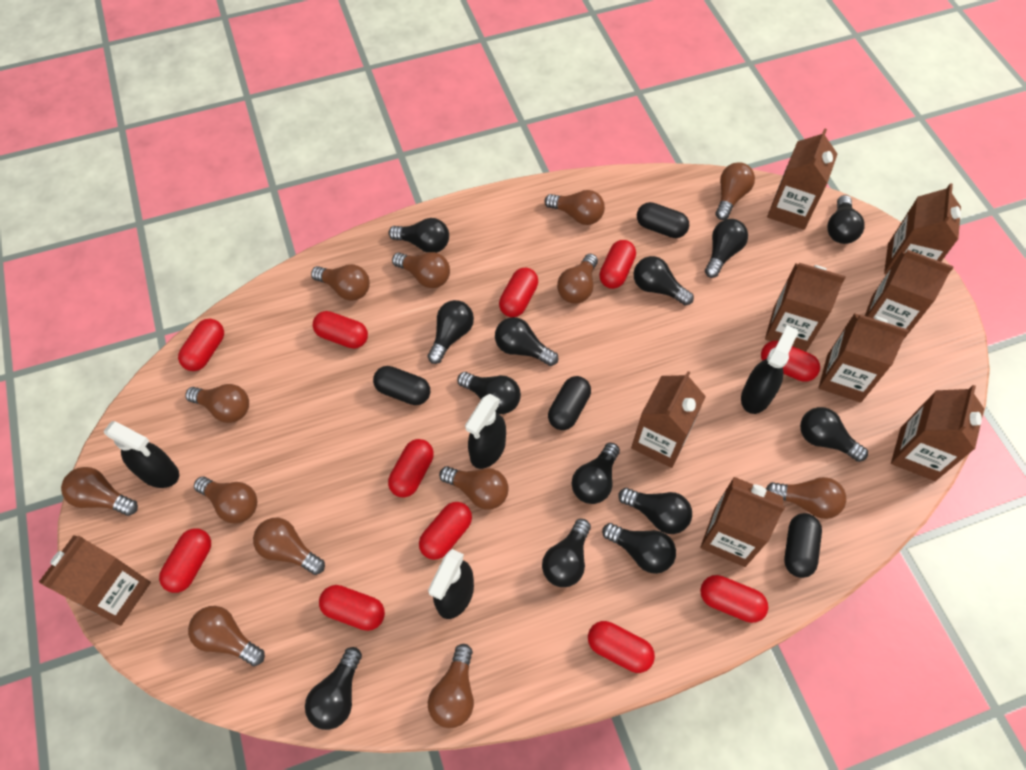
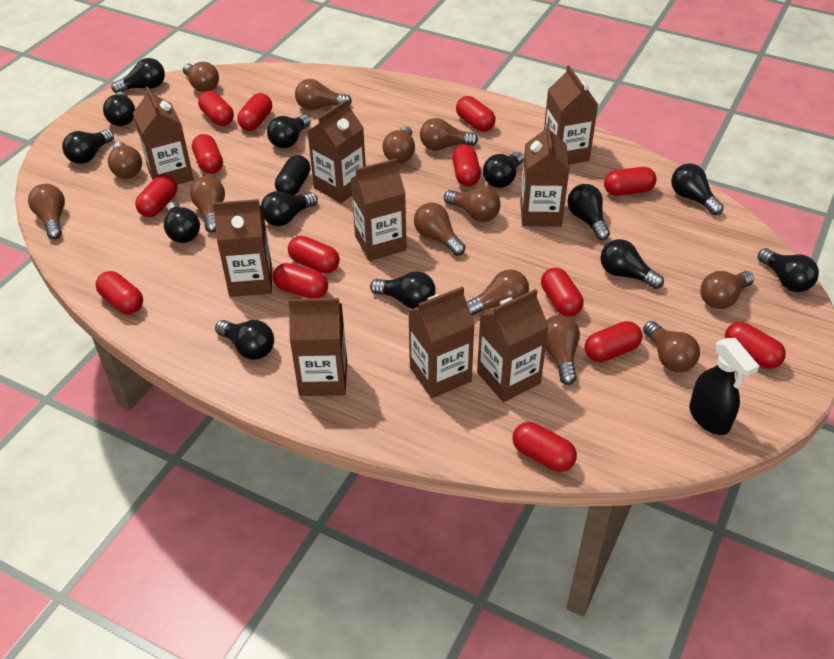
black capsule: 4 -> 1
black spray bottle: 4 -> 1
red capsule: 11 -> 14

